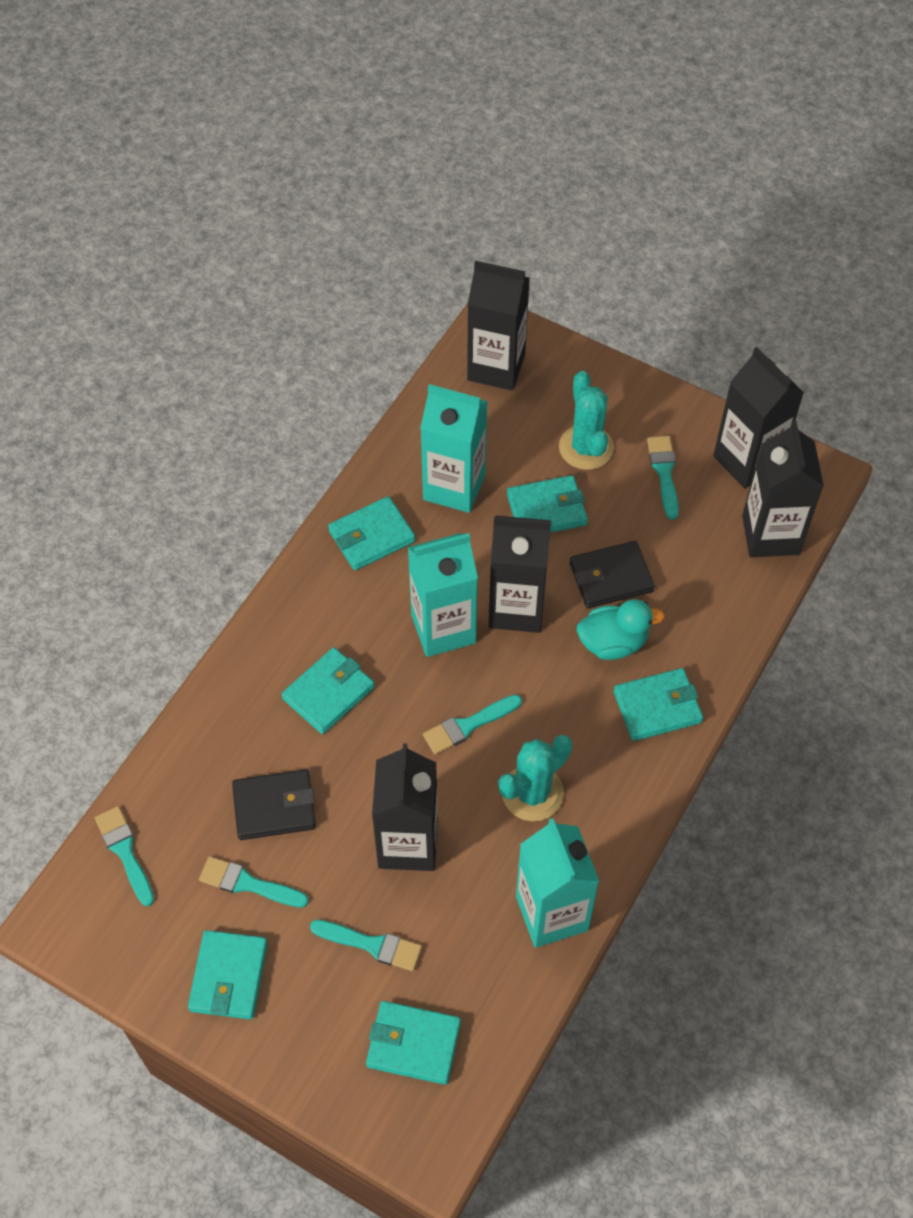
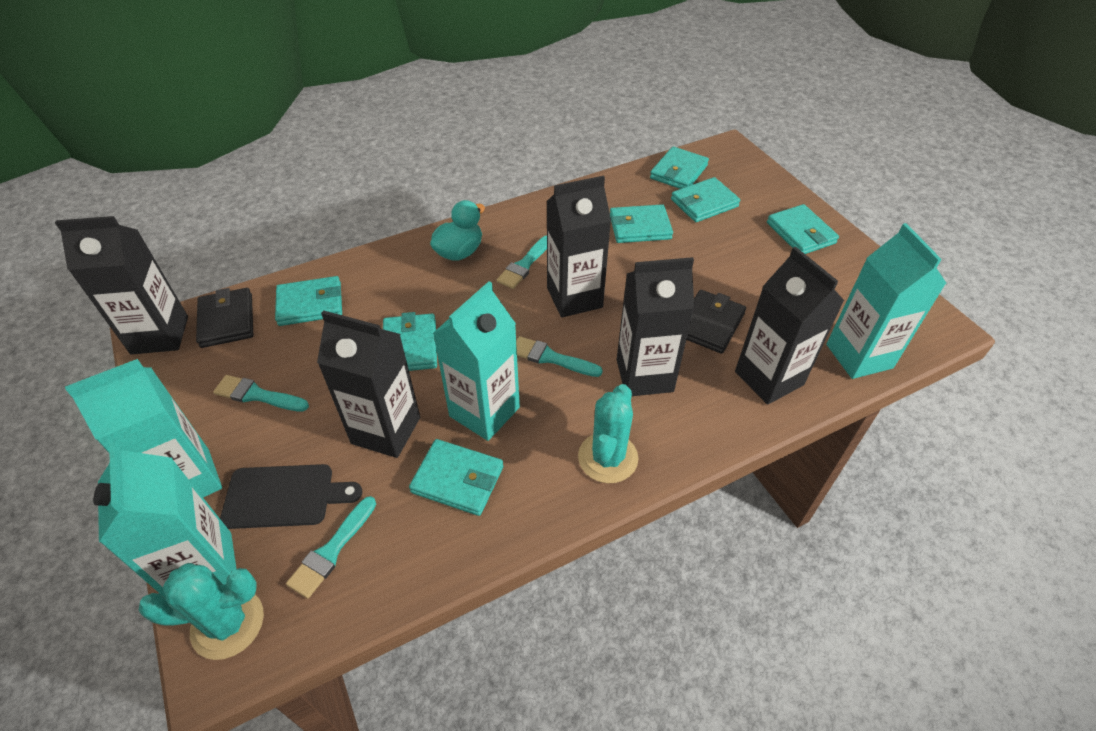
black cutting board: 0 -> 1
turquoise brush: 5 -> 4
turquoise carton: 3 -> 4
turquoise wallet: 6 -> 7

